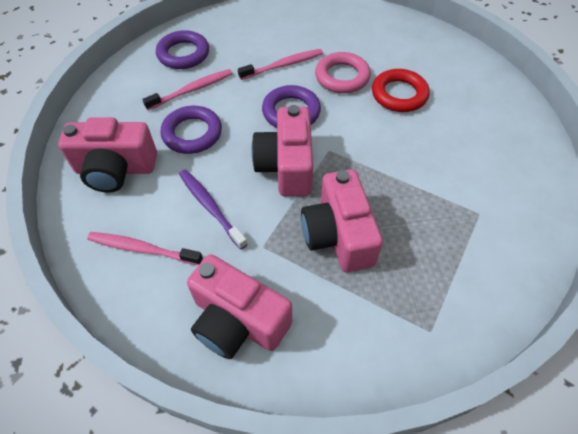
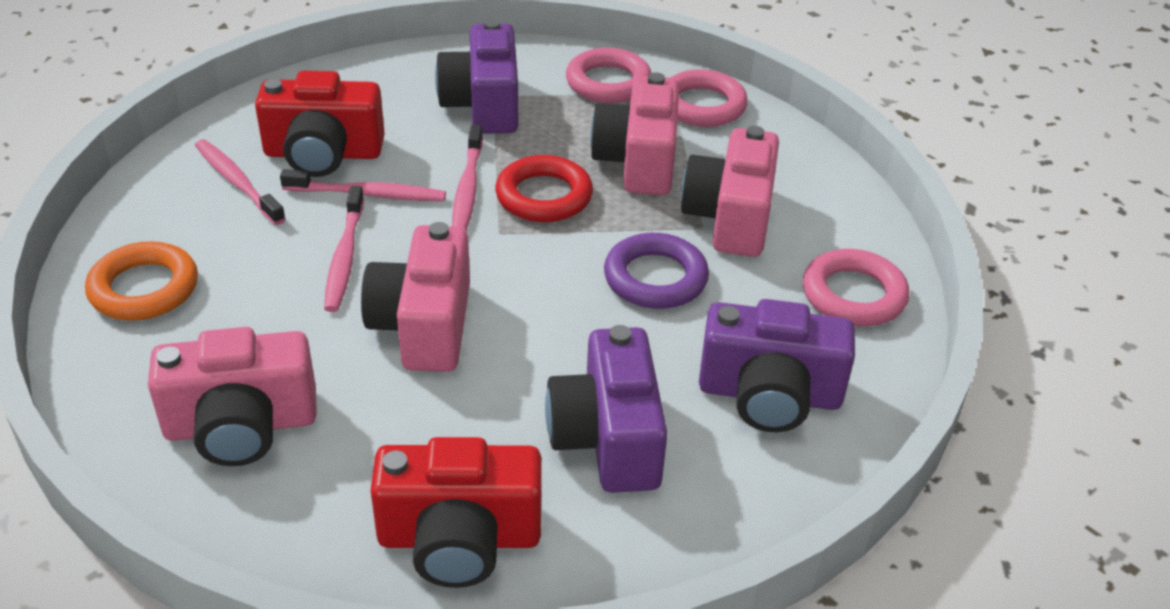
orange ring: 0 -> 1
pink ring: 1 -> 3
pink toothbrush: 3 -> 4
purple camera: 0 -> 3
purple ring: 3 -> 1
purple toothbrush: 1 -> 0
red camera: 0 -> 2

